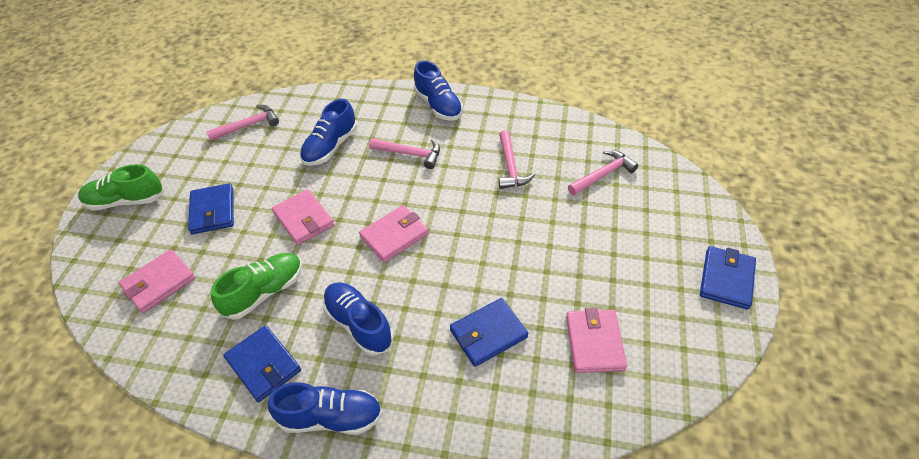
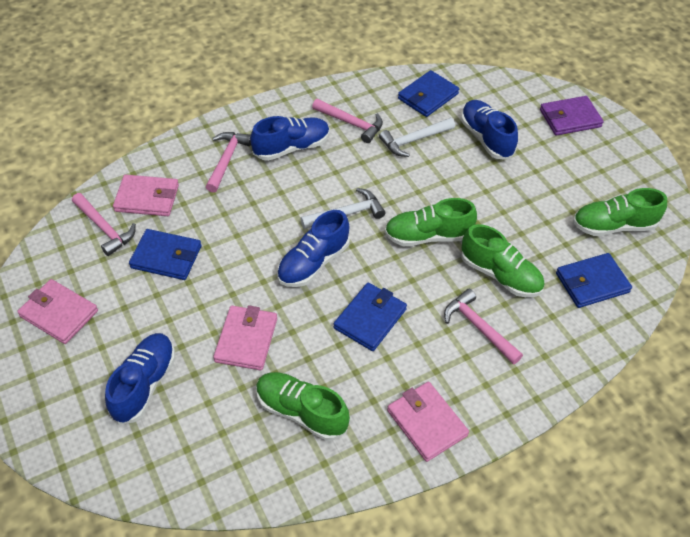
green shoe: 2 -> 4
purple wallet: 0 -> 1
white hammer: 0 -> 2

